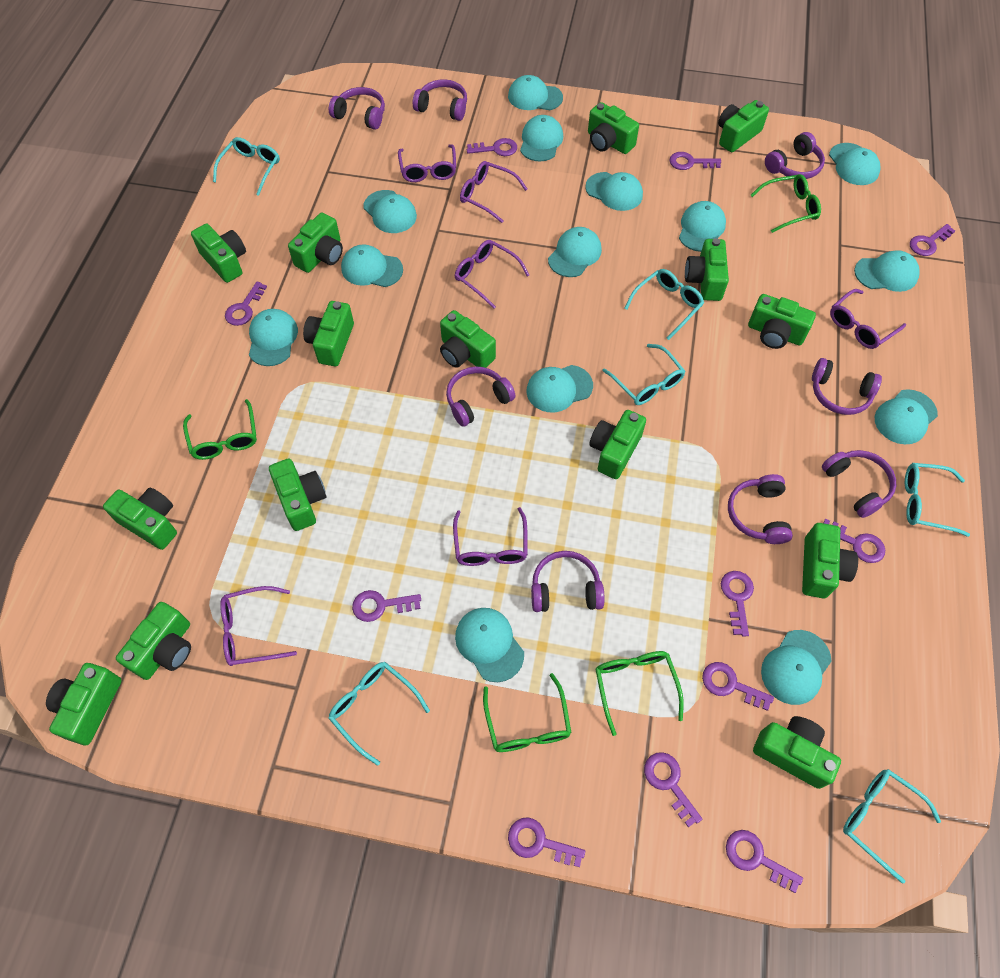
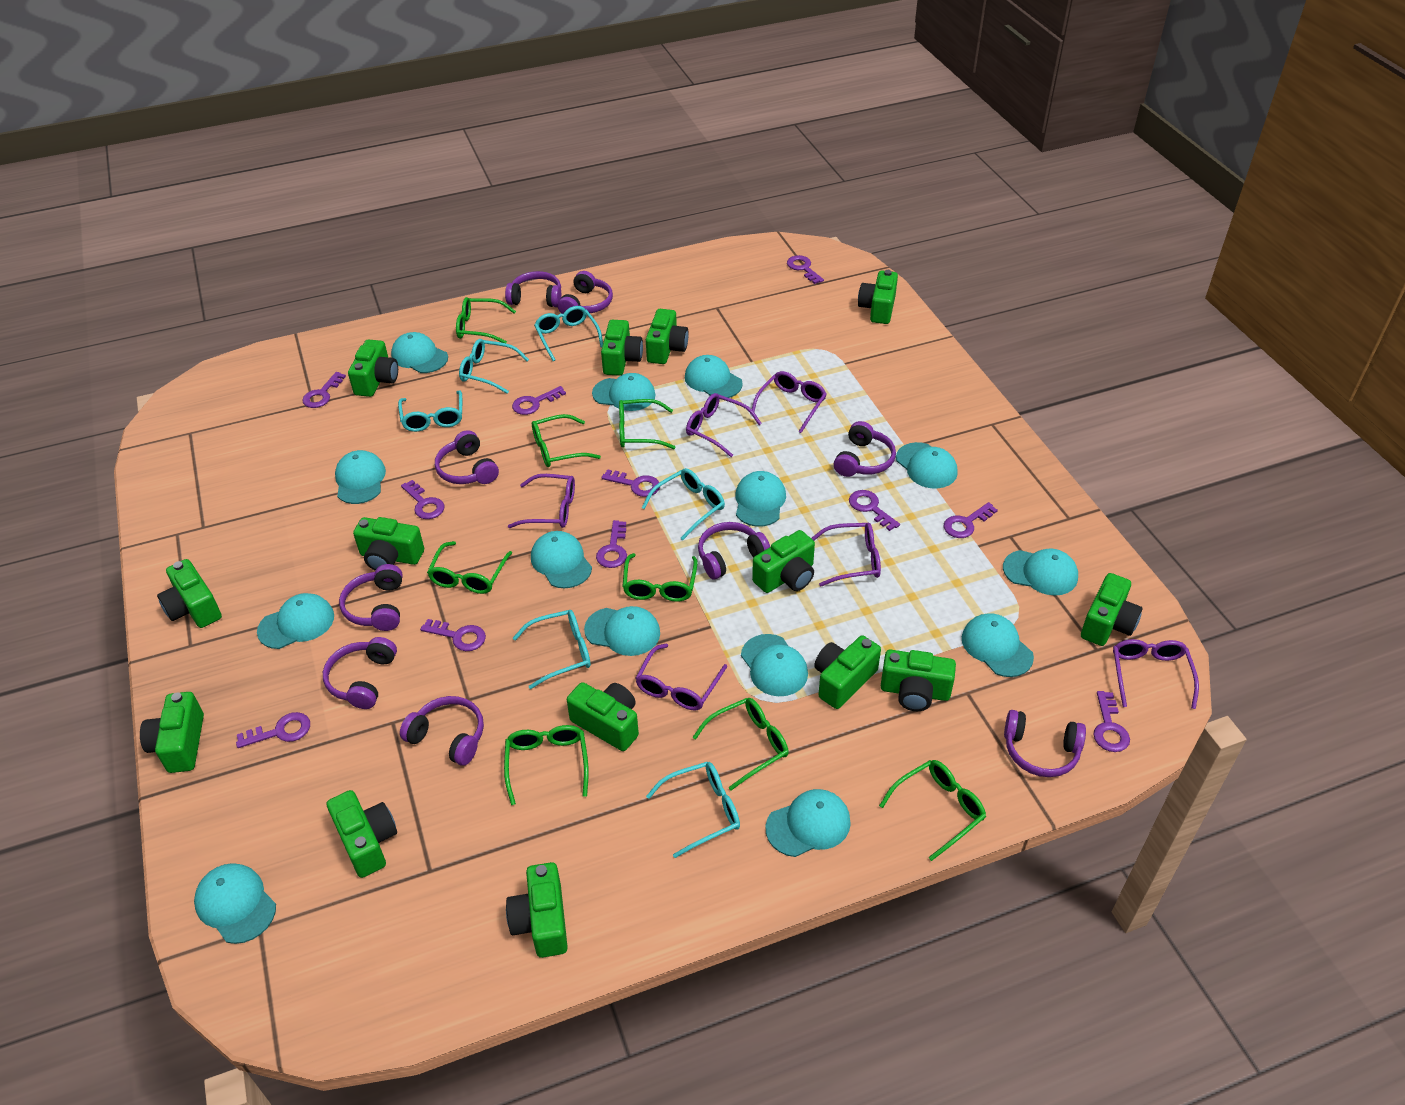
green camera: 15 -> 14
green glasses: 4 -> 8
purple headphones: 8 -> 9

